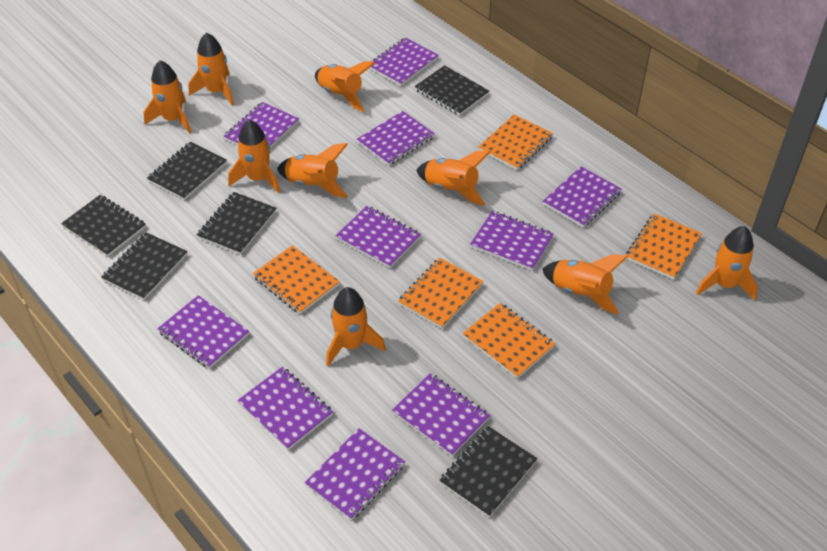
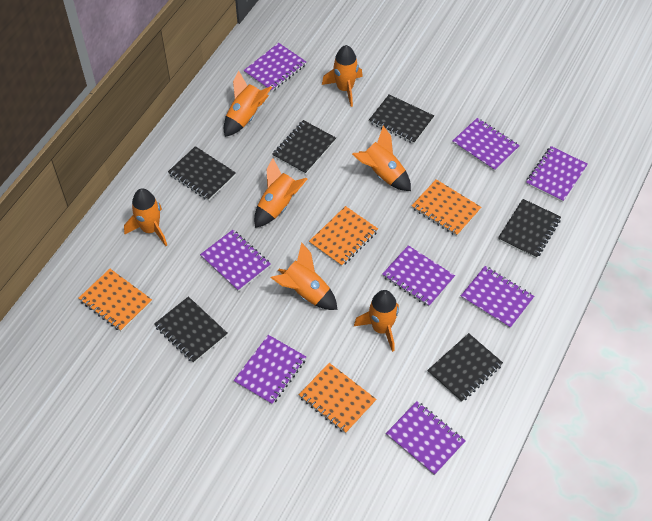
orange notebook: 5 -> 4
orange rocket: 9 -> 7
purple notebook: 10 -> 8

